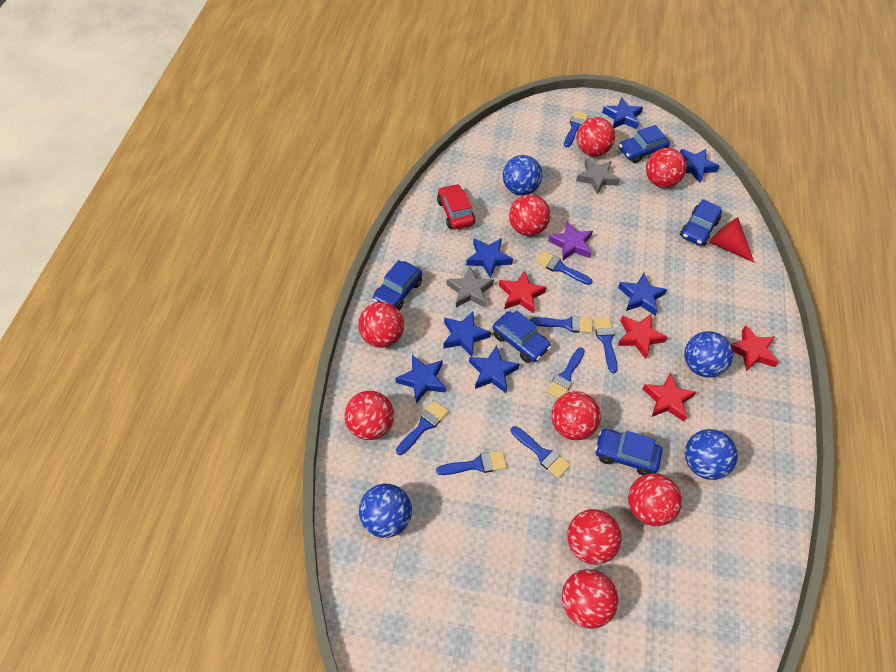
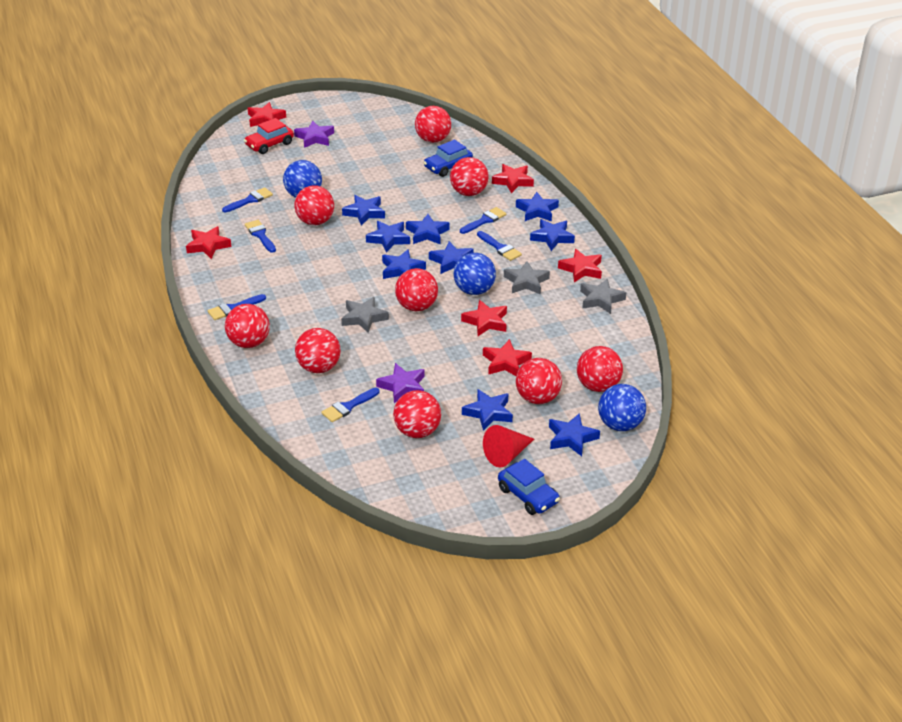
blue ball: 4 -> 3
blue brush: 8 -> 6
blue car: 5 -> 2
blue star: 7 -> 9
grey star: 2 -> 3
purple star: 1 -> 2
red star: 4 -> 6

